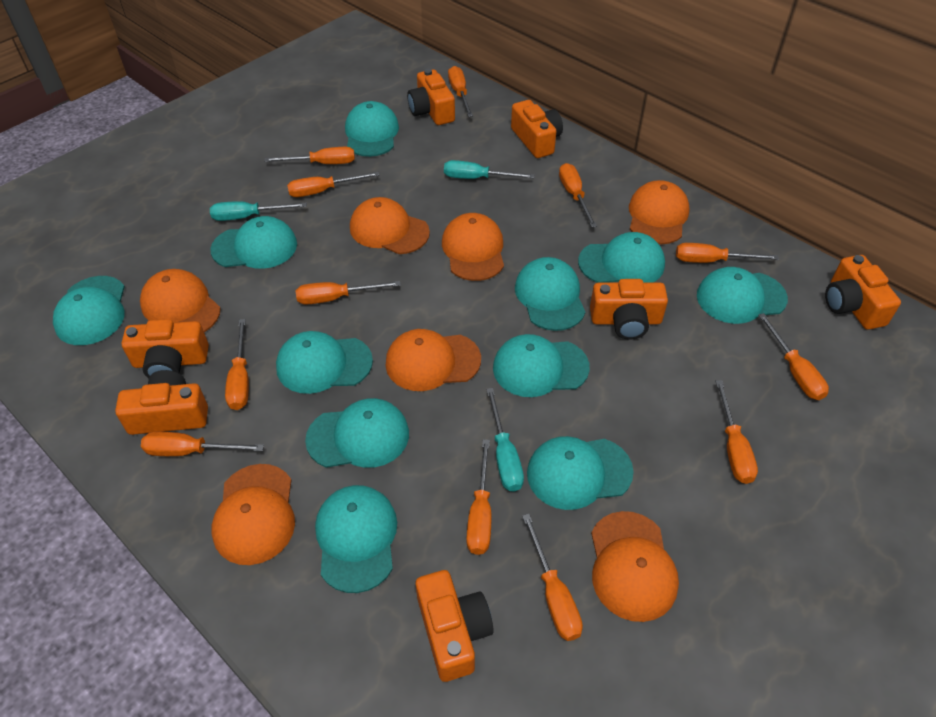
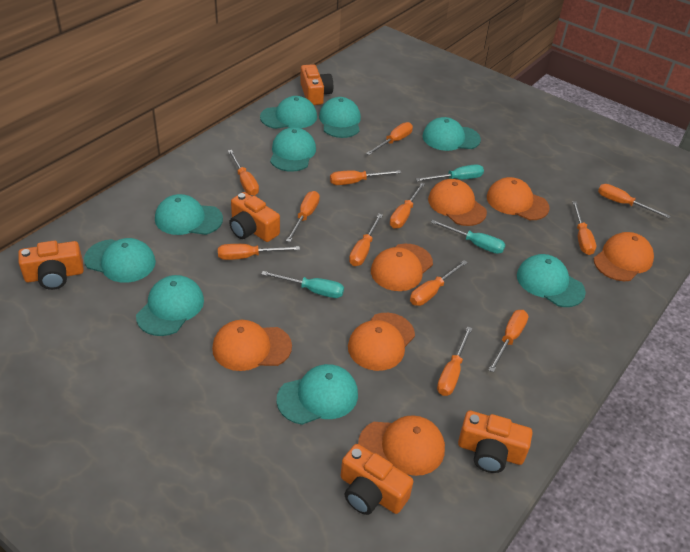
orange camera: 7 -> 5
turquoise cap: 11 -> 9

